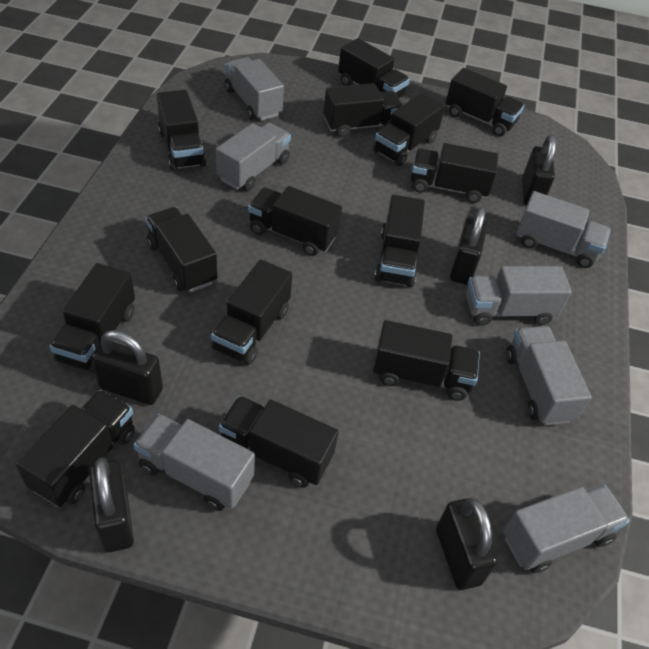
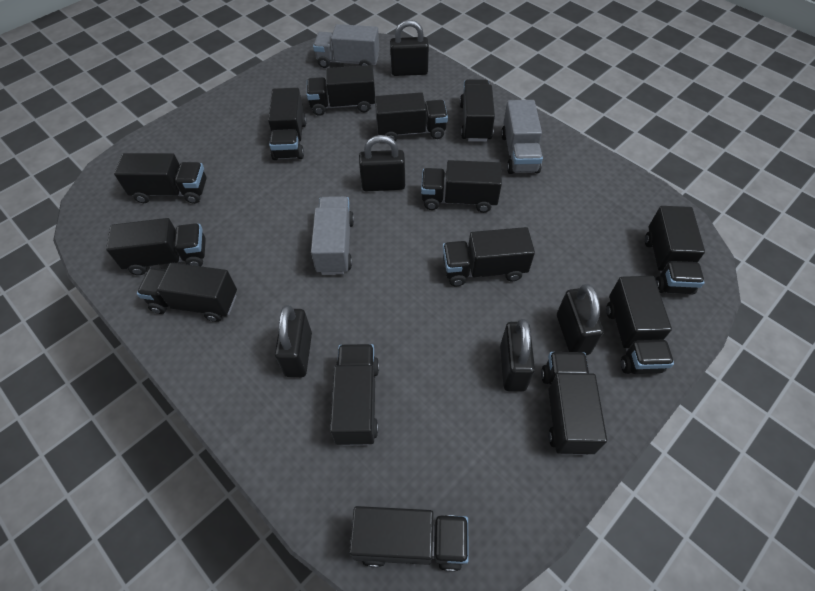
grey truck: 7 -> 3

